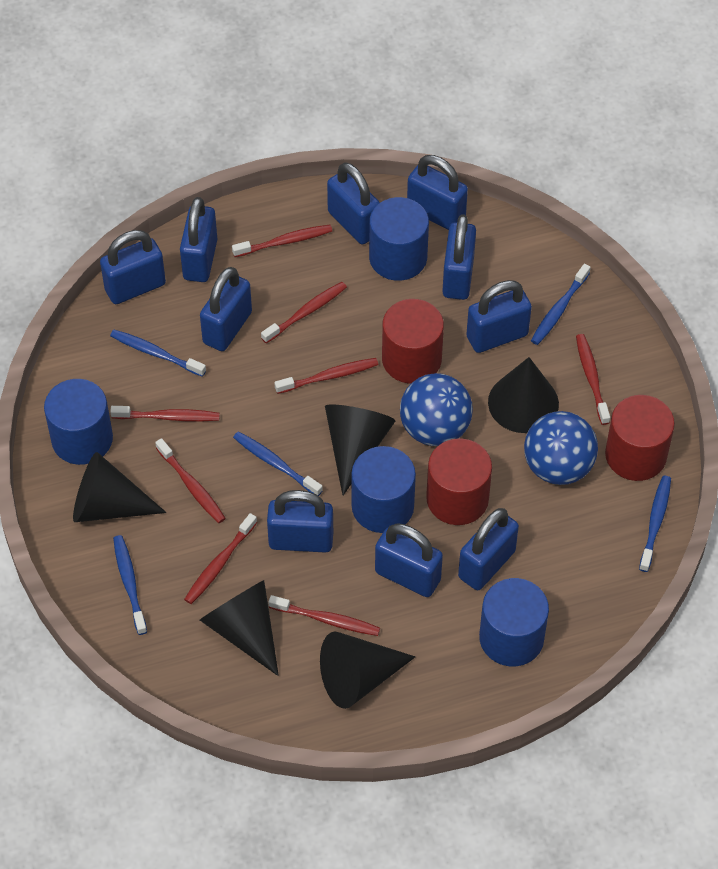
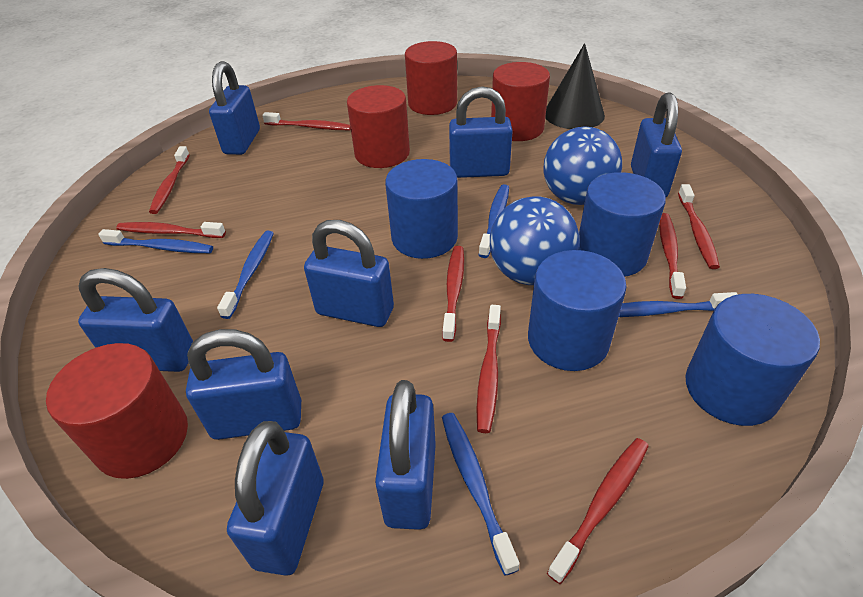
black cone: 5 -> 1
blue padlock: 10 -> 8
red cylinder: 3 -> 4

